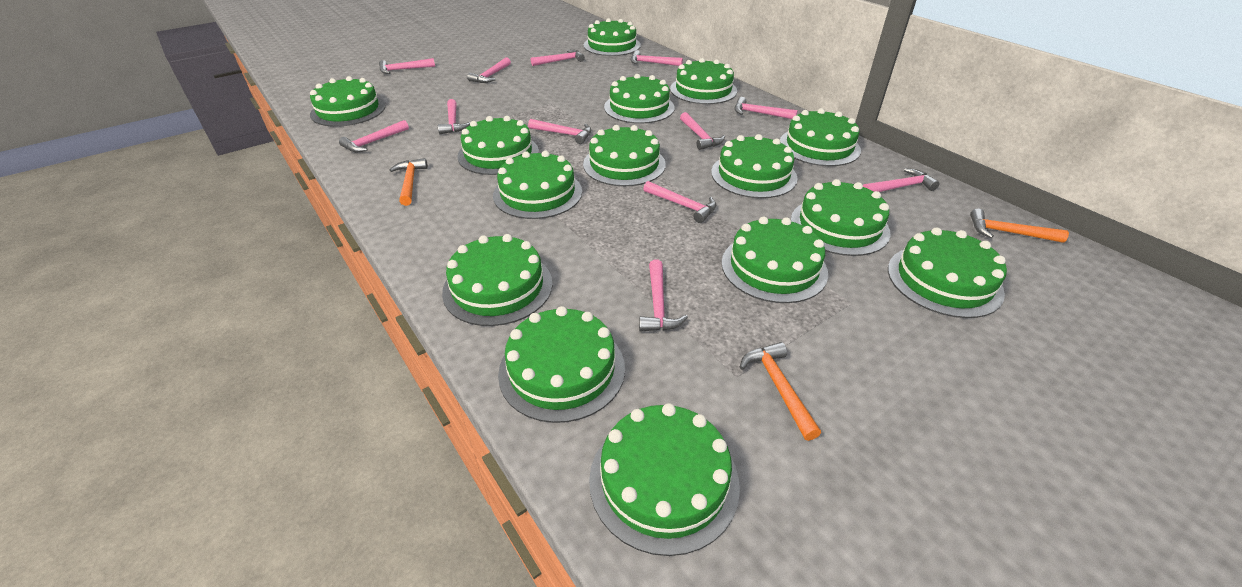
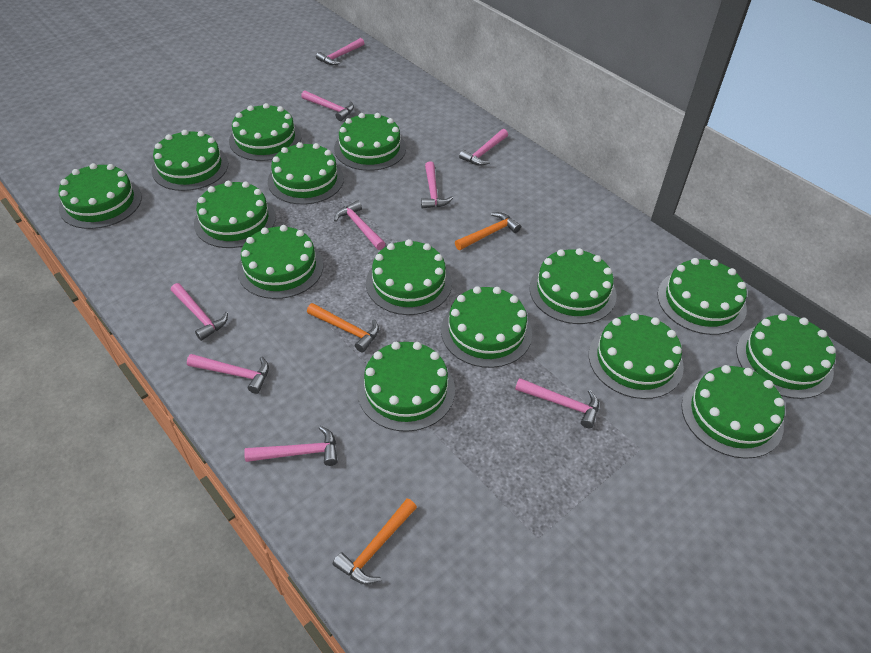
pink hammer: 12 -> 9

